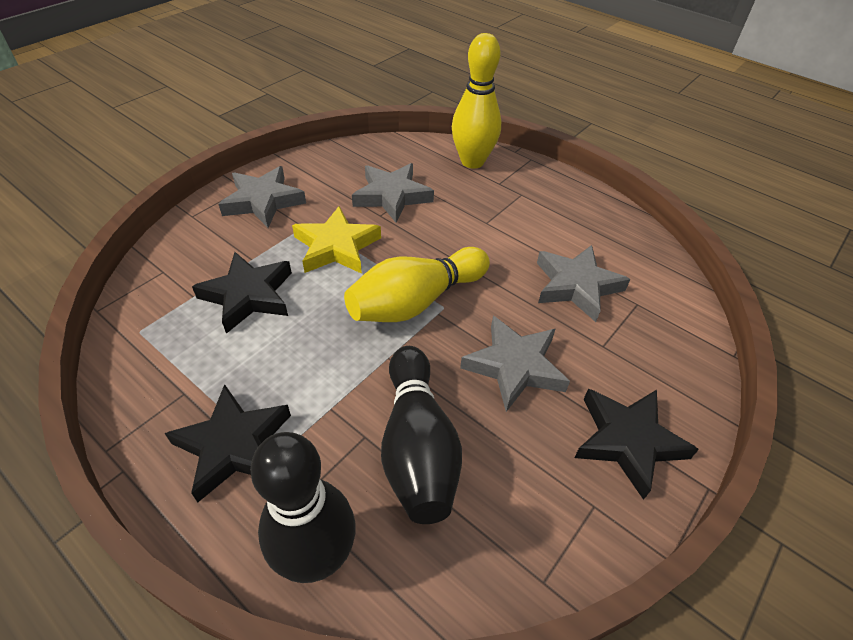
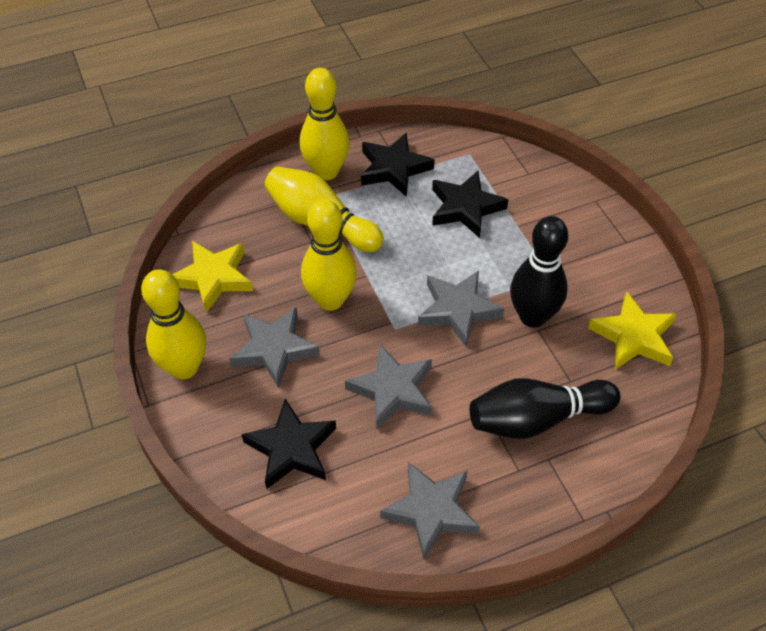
yellow bowling pin: 2 -> 4
yellow star: 1 -> 2

